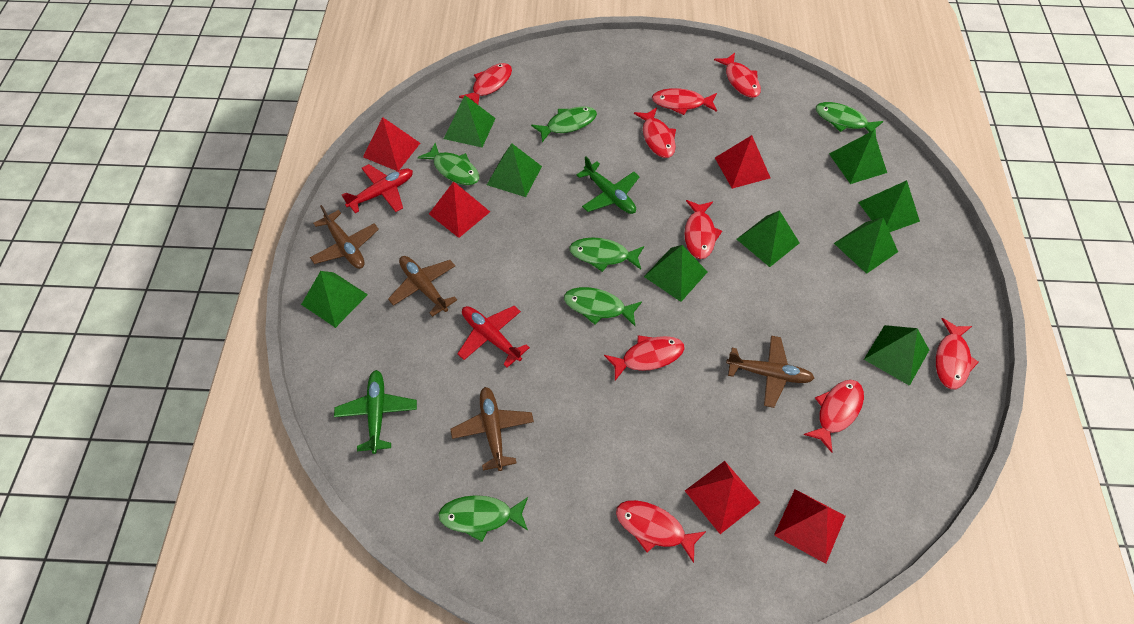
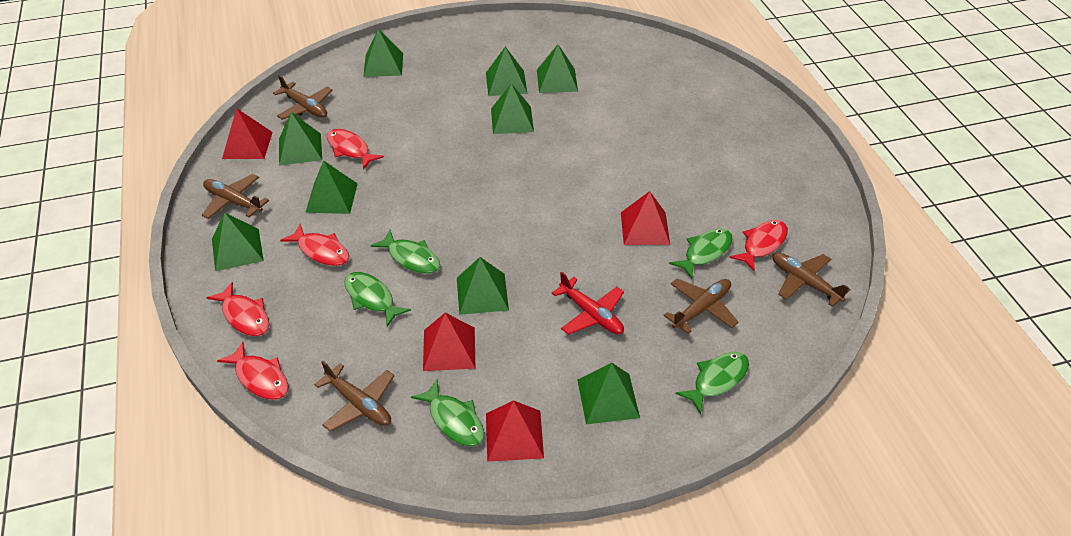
brown plane: 4 -> 5
green fish: 6 -> 5
green plane: 2 -> 0
red fish: 9 -> 5
red plane: 2 -> 1
red pyramid: 5 -> 4

